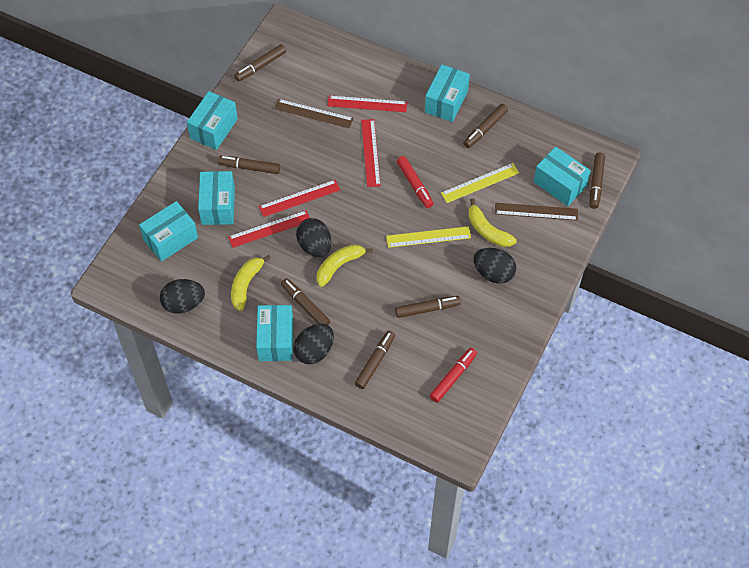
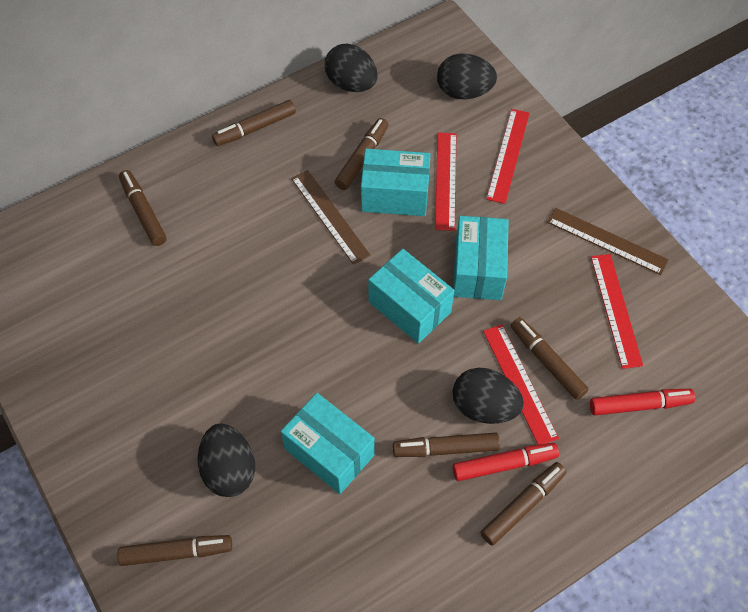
turquoise box: 6 -> 4
yellow banana: 3 -> 0
yellow ruler: 2 -> 0

